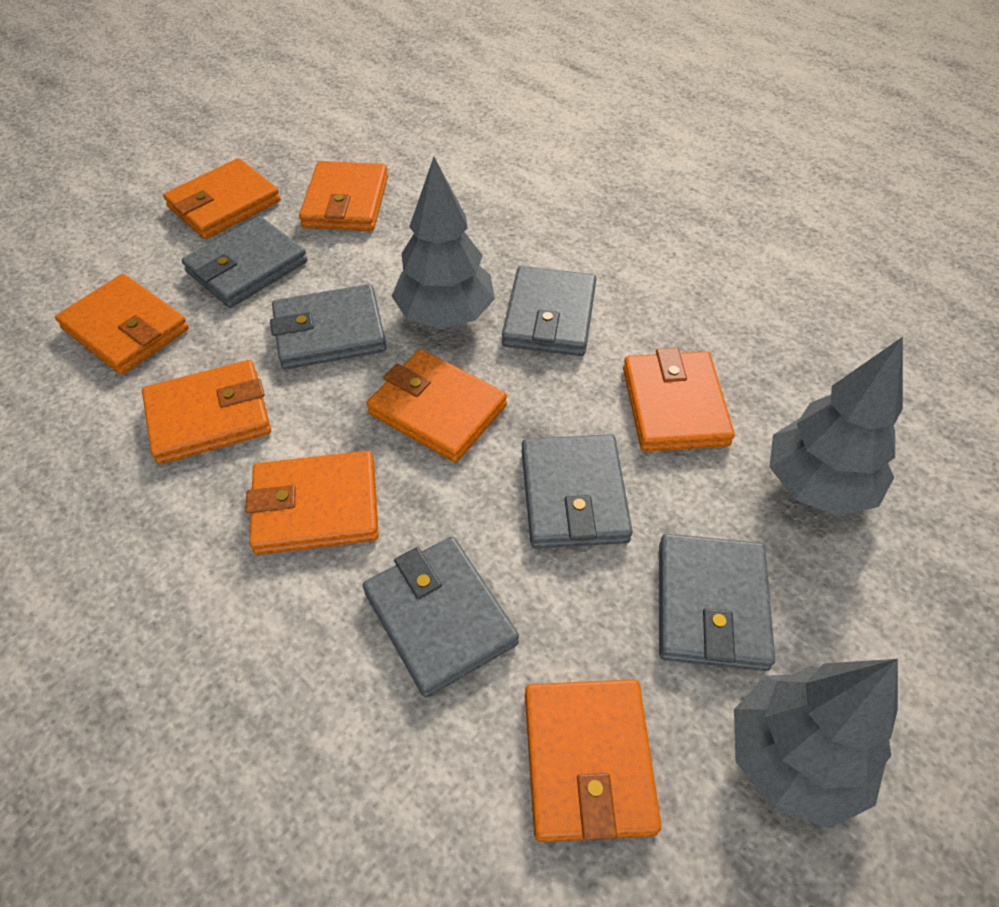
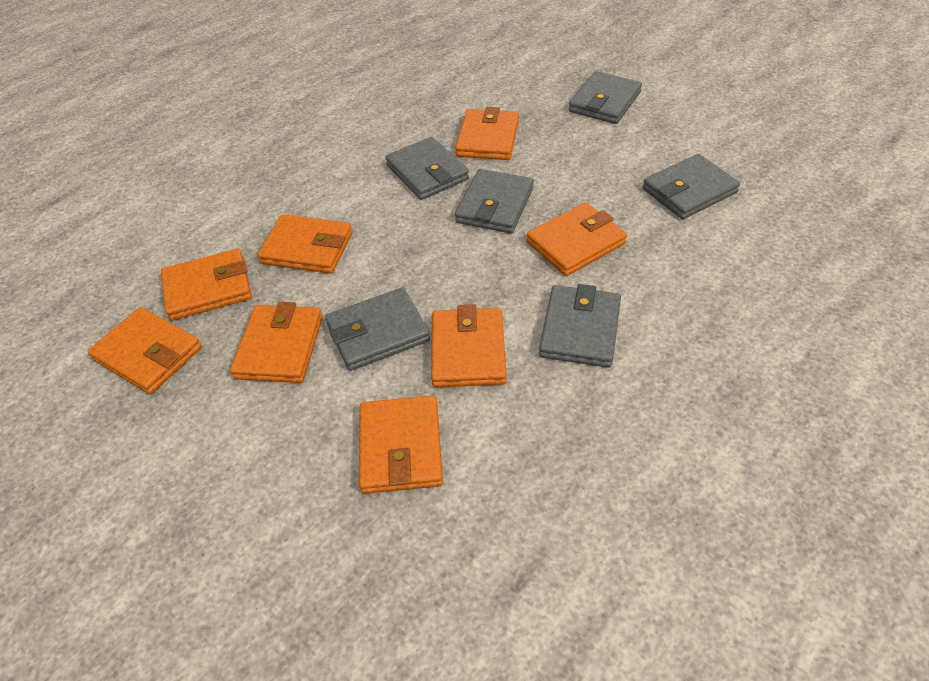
grey tree: 3 -> 0

